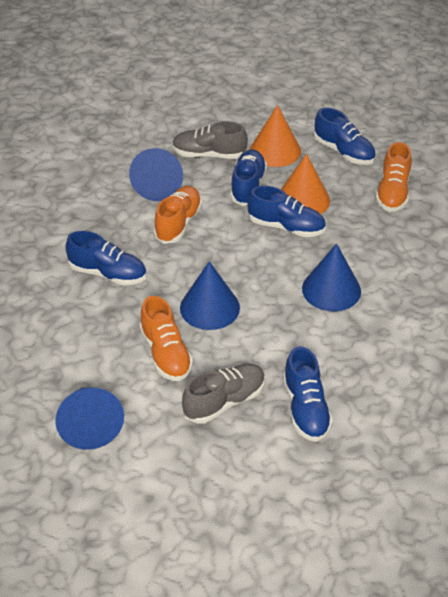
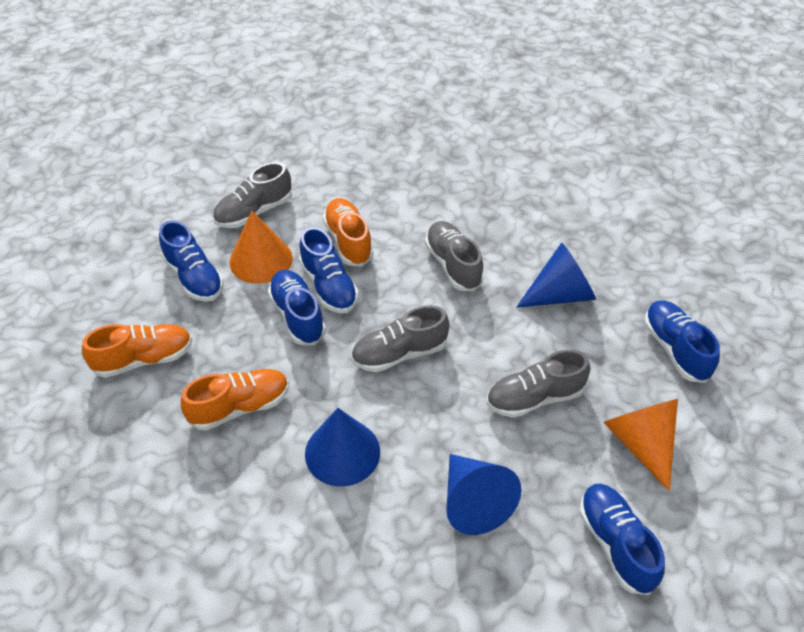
blue cone: 4 -> 3
grey shoe: 2 -> 4

